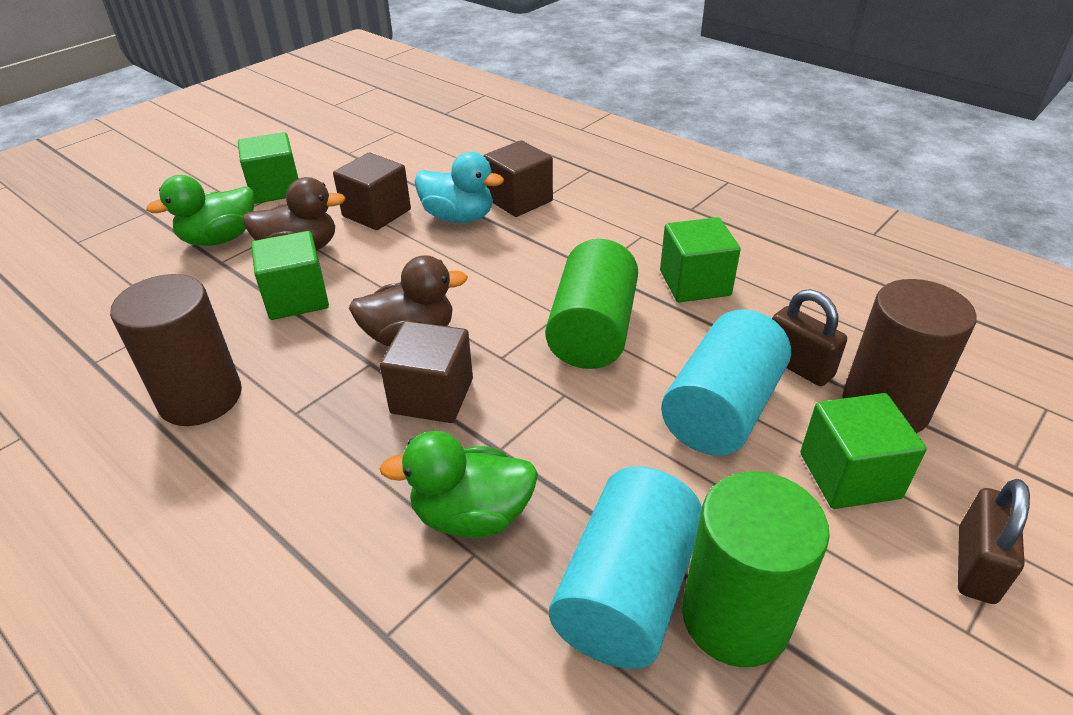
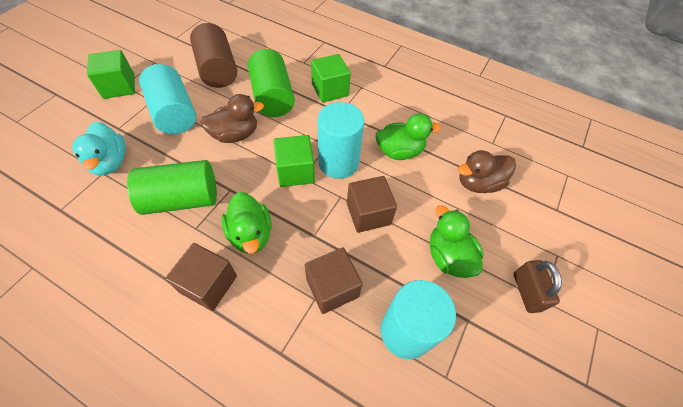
brown cylinder: 2 -> 1
brown padlock: 2 -> 1
green cube: 4 -> 3
green duck: 2 -> 3
turquoise cylinder: 2 -> 3

